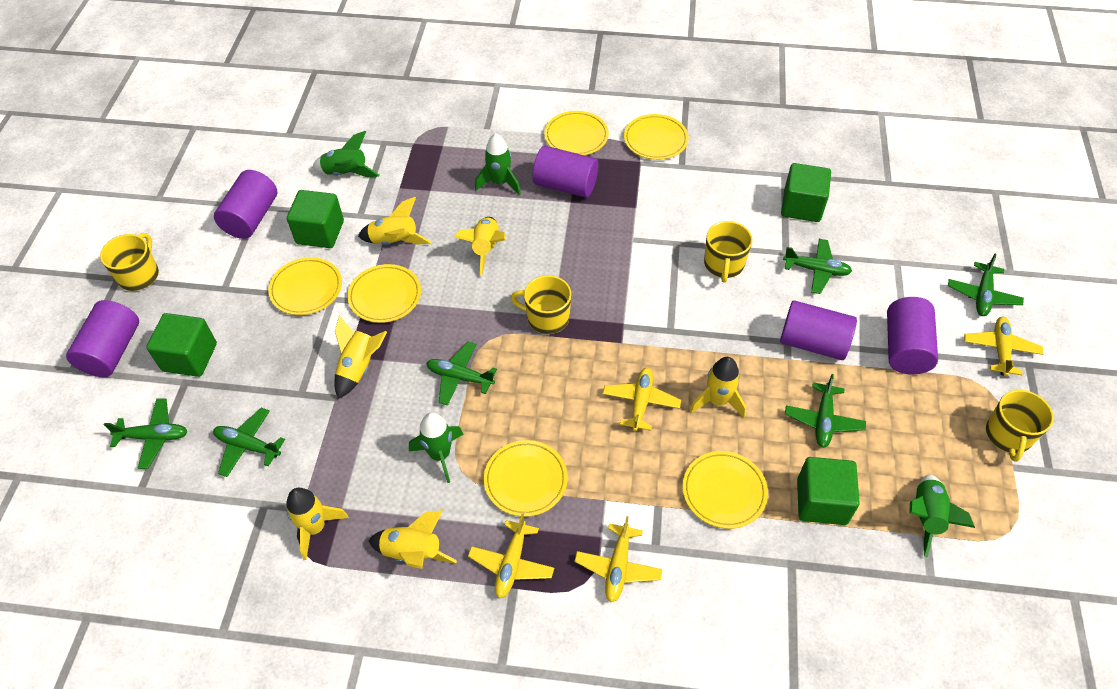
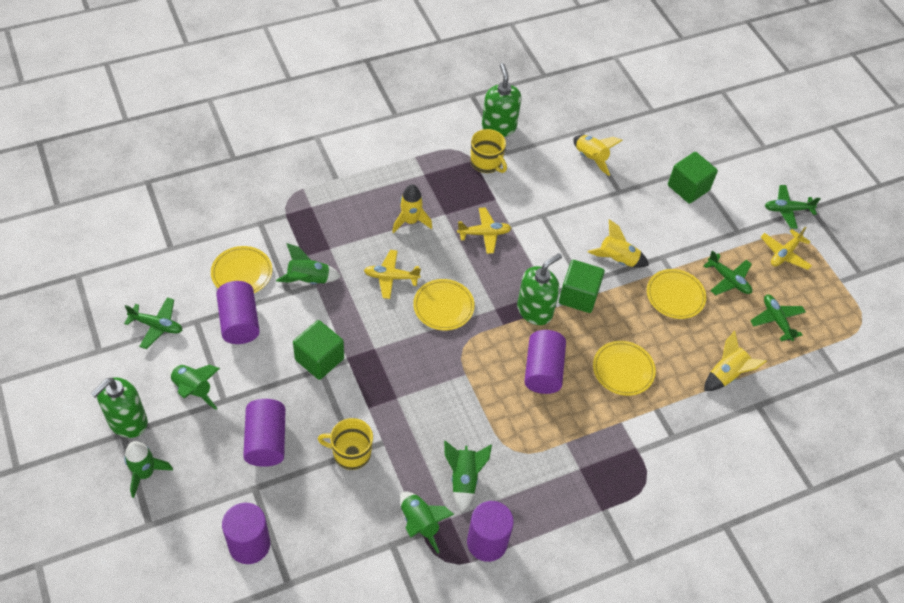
green cube: 4 -> 3
green plane: 6 -> 4
green rocket: 4 -> 5
green soap dispenser: 0 -> 3
yellow mug: 4 -> 2
yellow plane: 4 -> 3
yellow plate: 6 -> 4
yellow rocket: 6 -> 4

